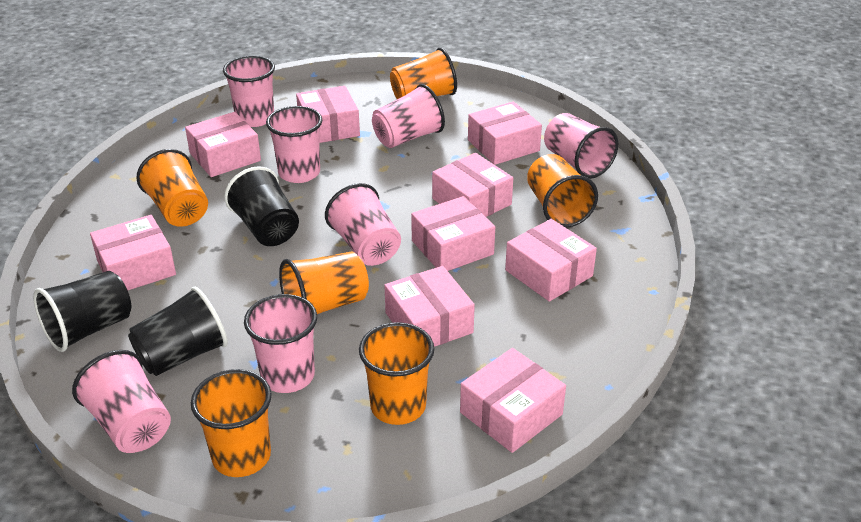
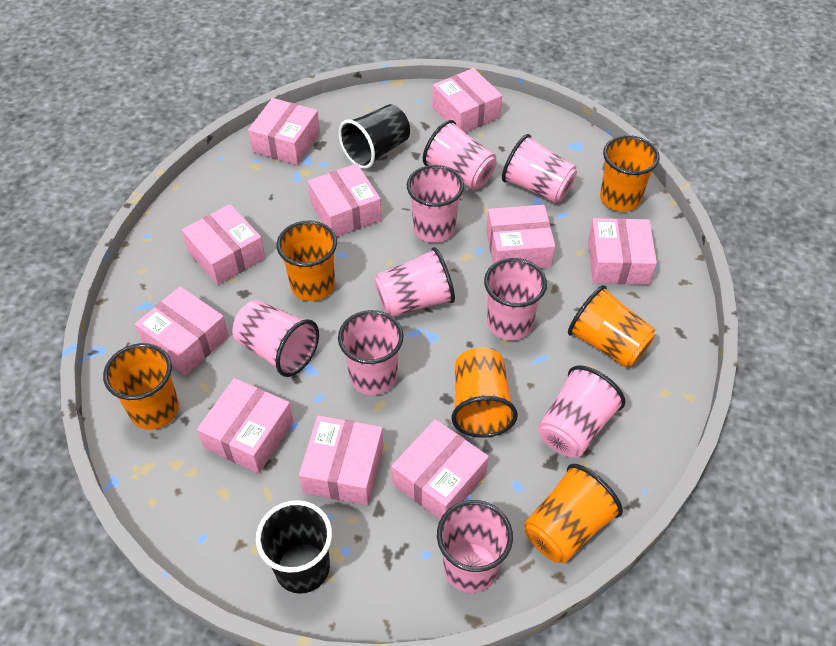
black cup: 3 -> 2
pink box: 9 -> 10
pink cup: 7 -> 9

